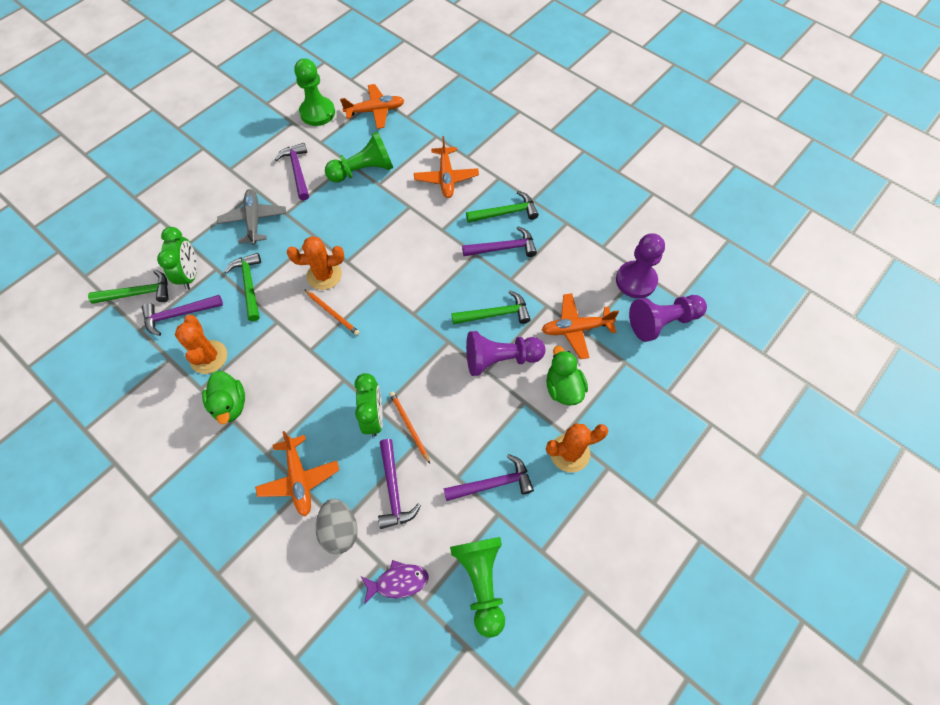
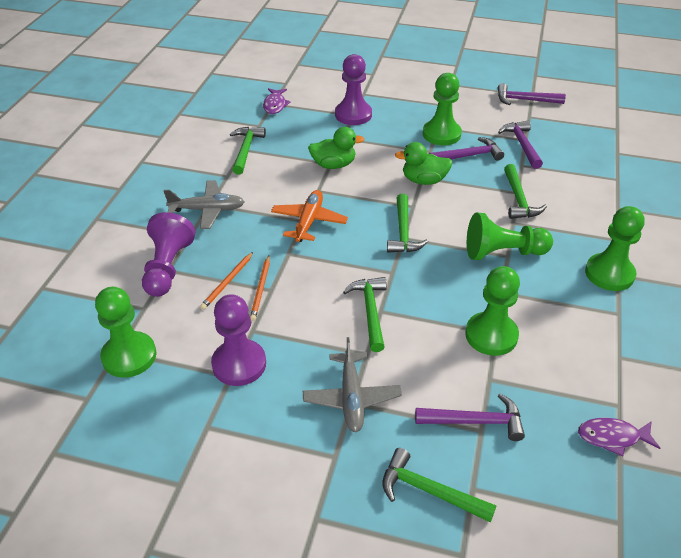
green clock: 2 -> 0
green hammer: 4 -> 5
green pawn: 3 -> 5
grey egg: 1 -> 0
grey plane: 1 -> 2
orange cactus: 3 -> 0
orange plane: 4 -> 1
purple fish: 1 -> 2
purple hammer: 5 -> 4

